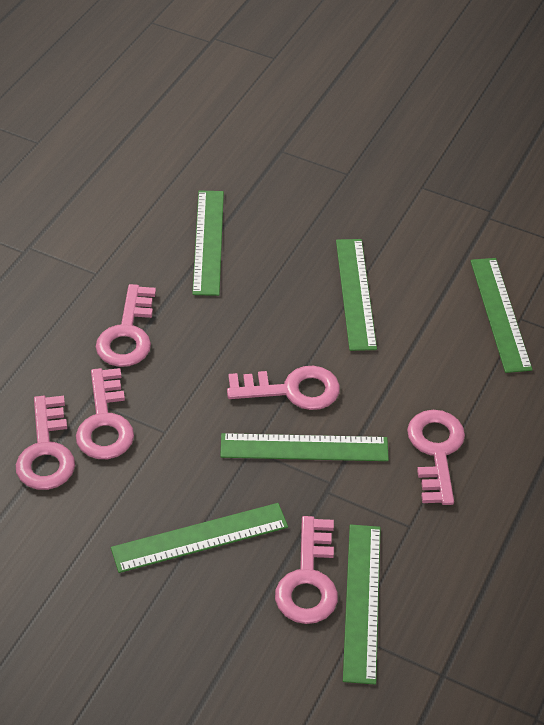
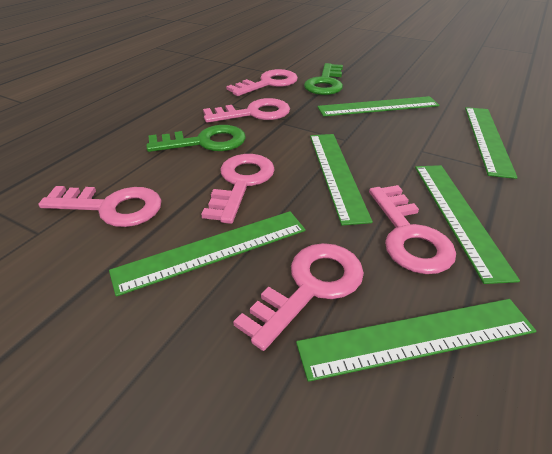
green key: 0 -> 2

